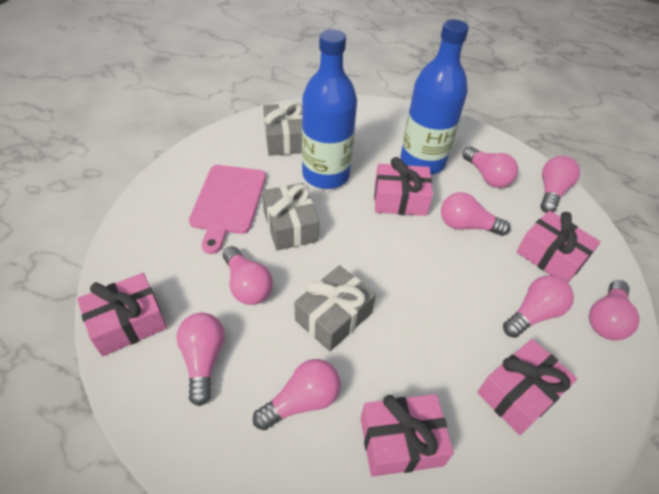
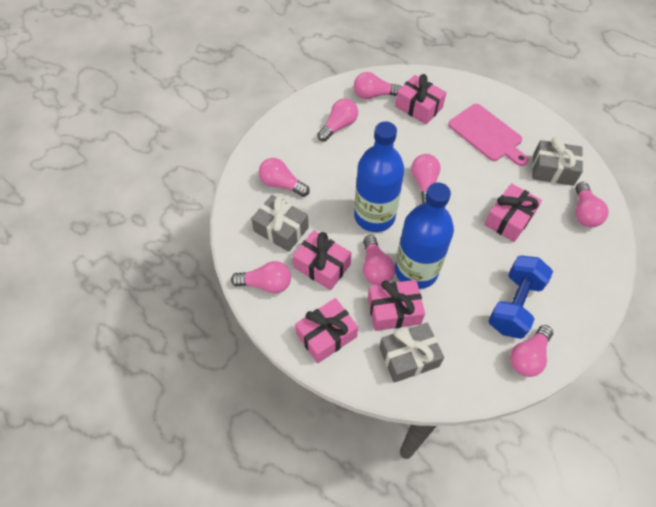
blue dumbbell: 0 -> 1

